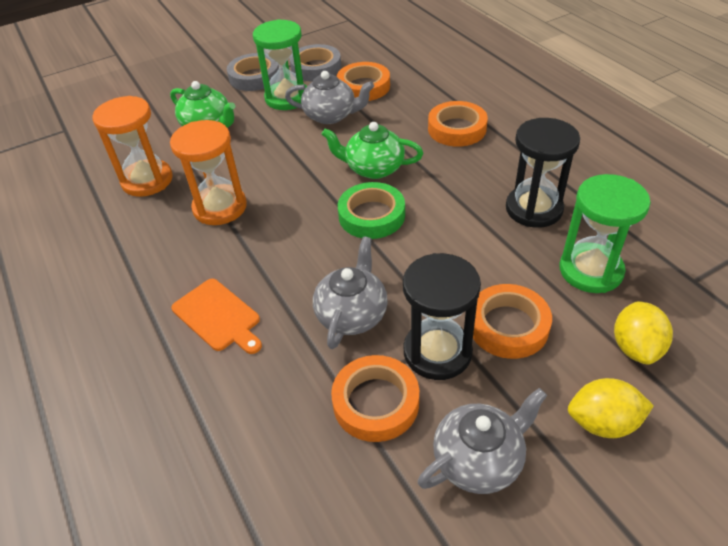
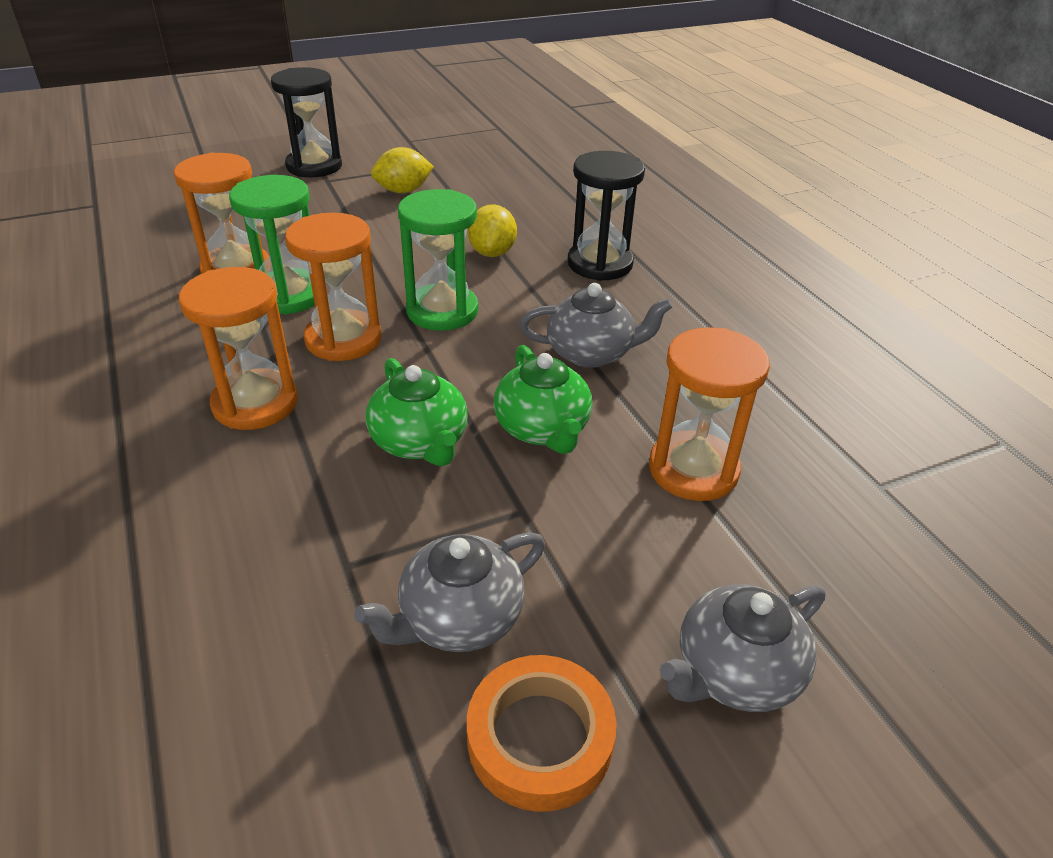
green tape: 1 -> 0
grey tape: 2 -> 0
orange cutting board: 1 -> 0
orange hourglass: 2 -> 4
orange tape: 4 -> 1

